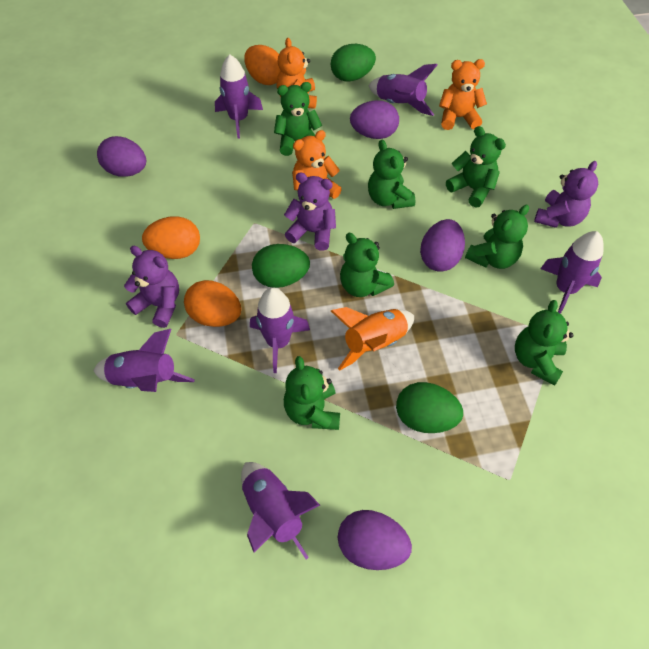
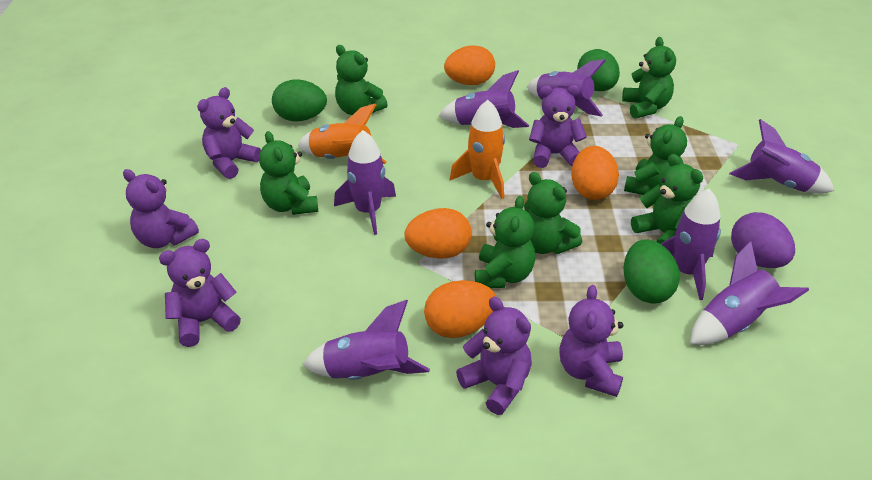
orange egg: 3 -> 4
orange rocket: 1 -> 2
orange teddy bear: 3 -> 0
purple egg: 4 -> 1
purple rocket: 6 -> 7
purple teddy bear: 3 -> 6

